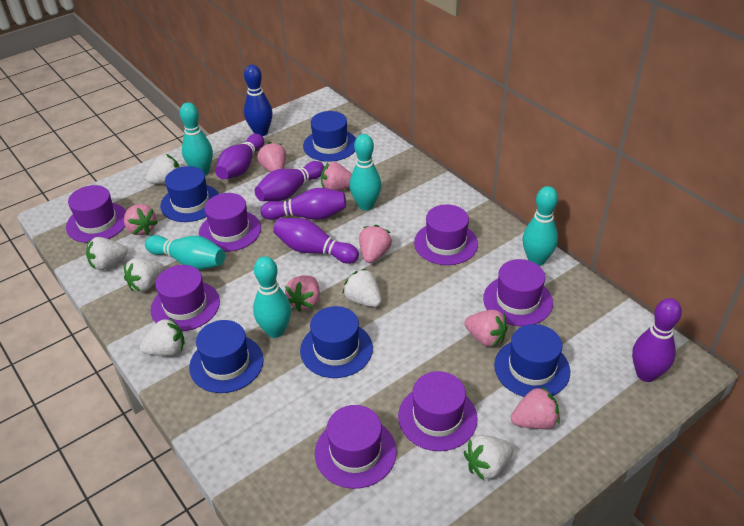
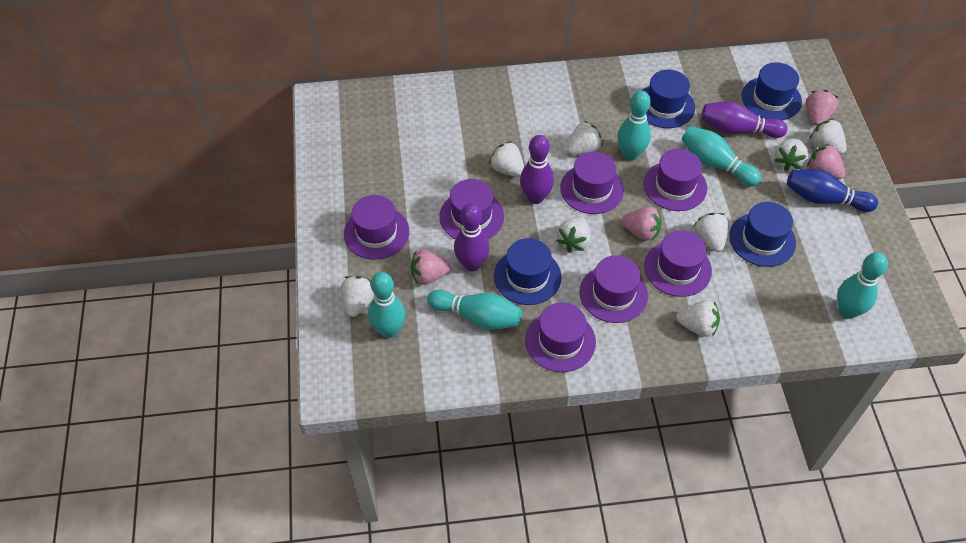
blue hat: 5 -> 4
pink strawberry: 7 -> 4
purple bowling pin: 5 -> 3
white strawberry: 6 -> 8

